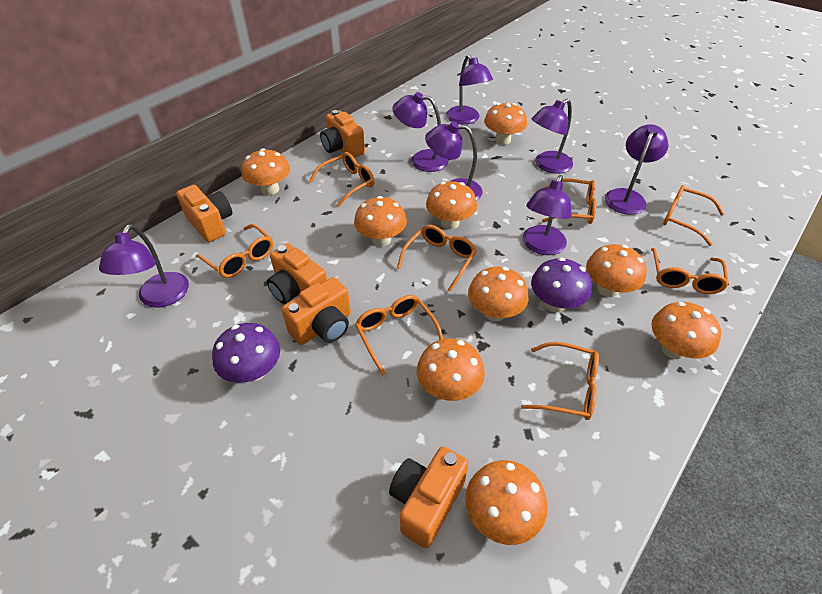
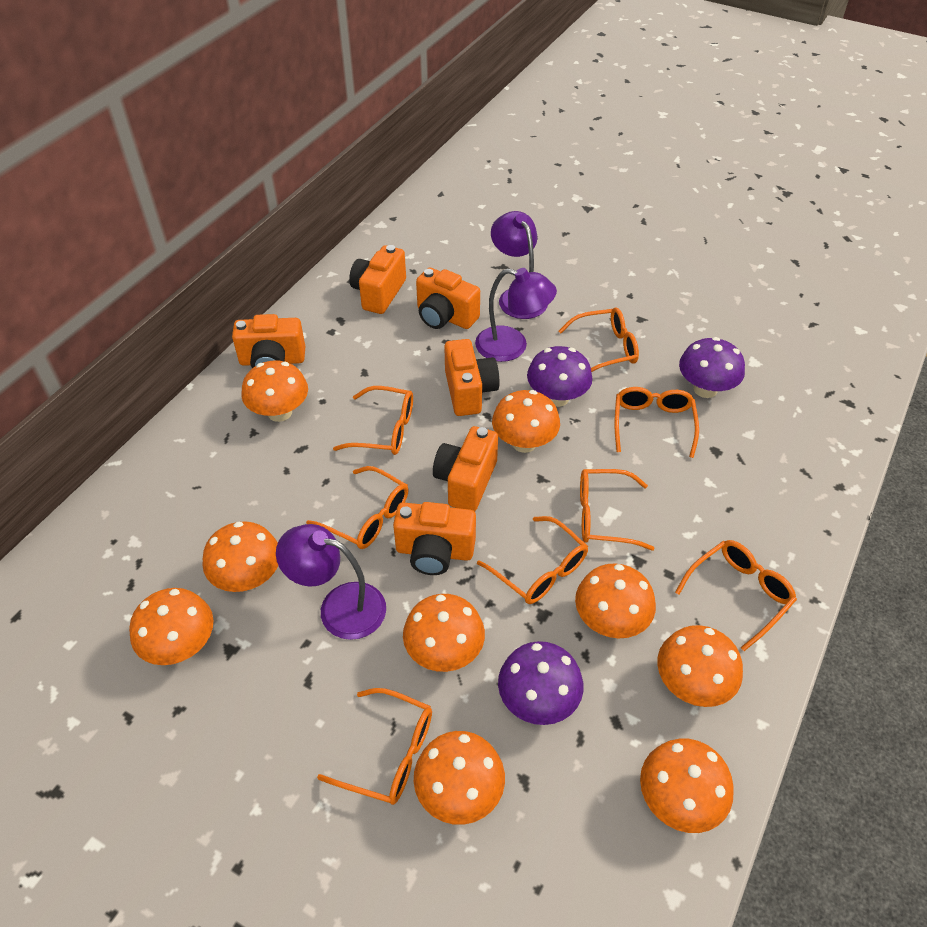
orange camera: 5 -> 6
purple lamp: 7 -> 3
purple mushroom: 2 -> 3

